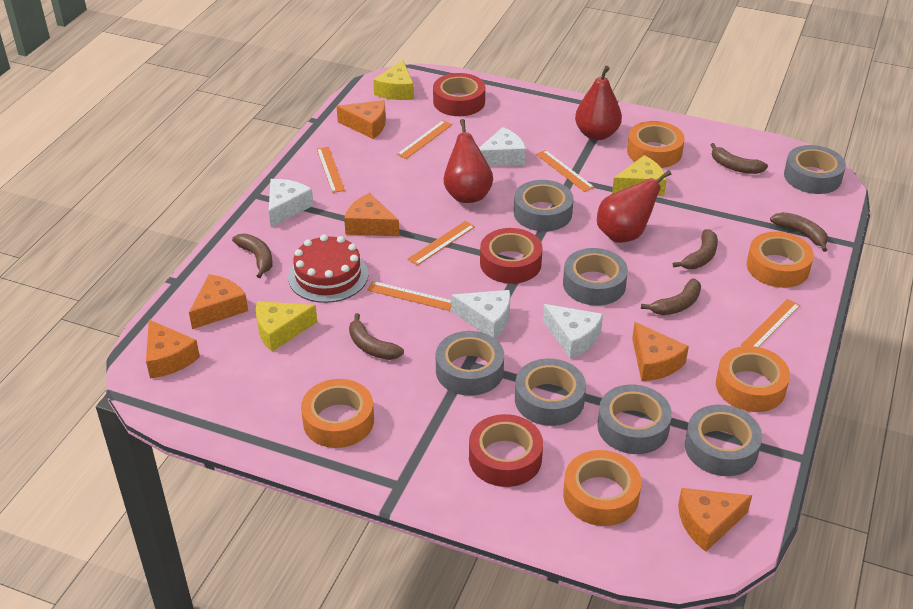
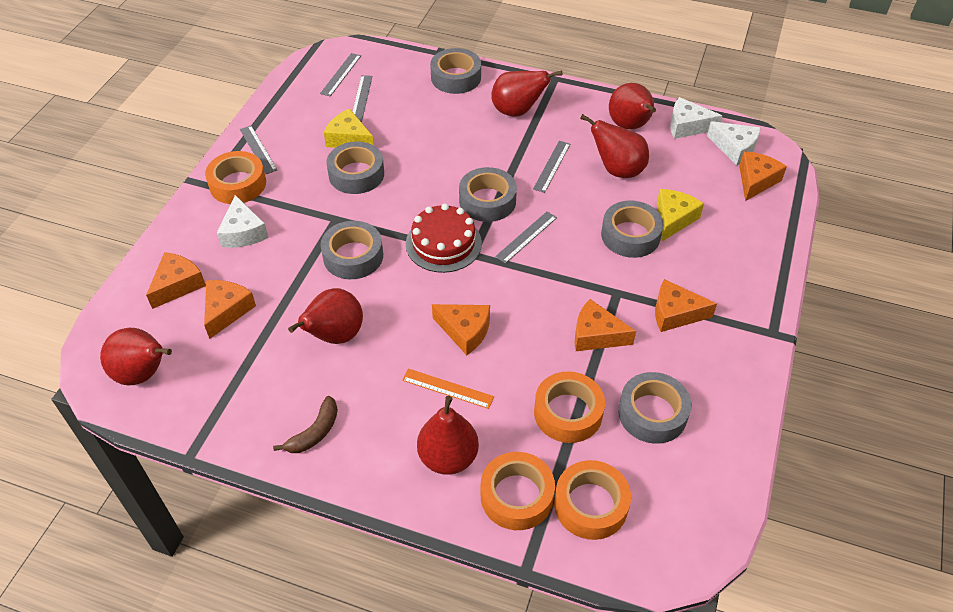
brown banana: 6 -> 1
grey ruler: 0 -> 5
grey tape: 7 -> 6
orange ruler: 6 -> 1
orange tape: 5 -> 4
red pear: 3 -> 6
red tape: 3 -> 0
white cheese: 4 -> 3
yellow cheese: 3 -> 2

